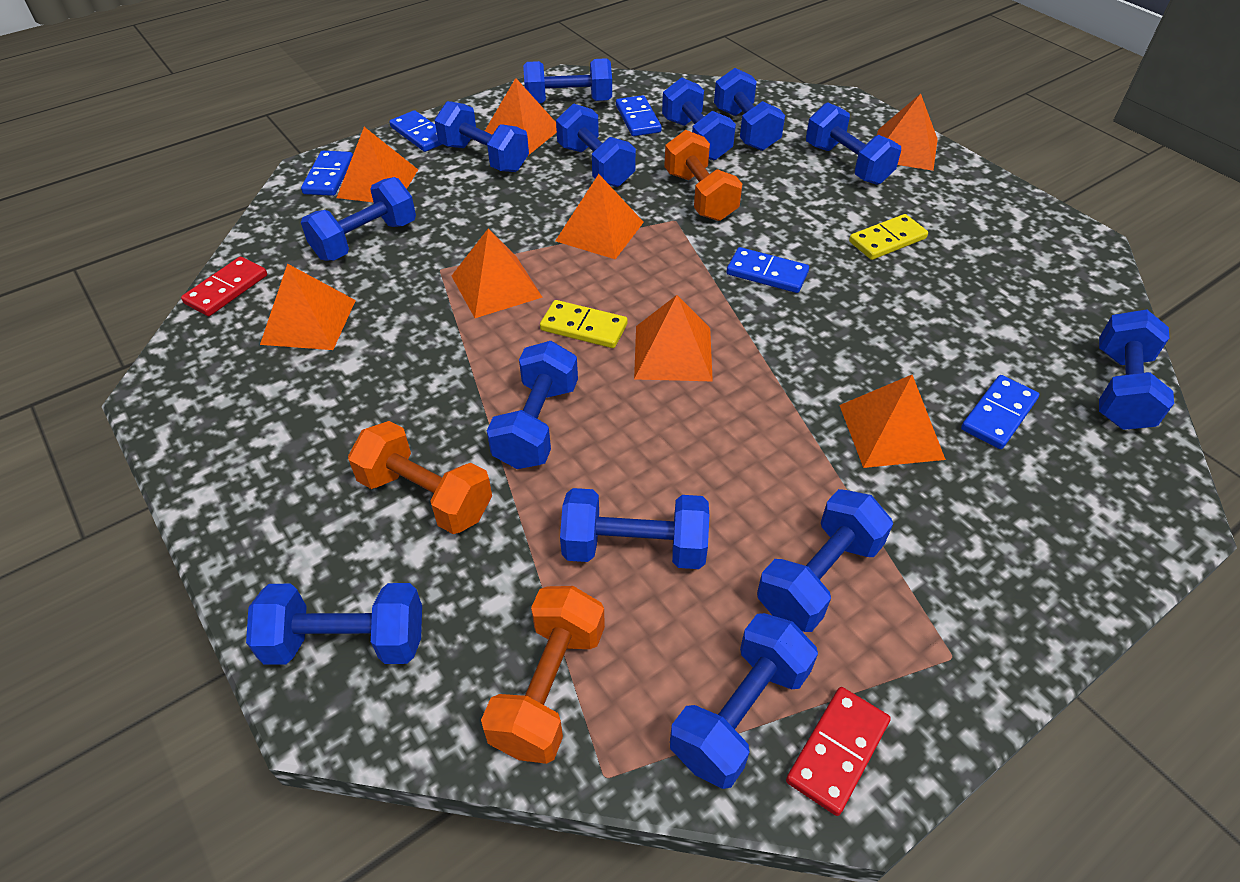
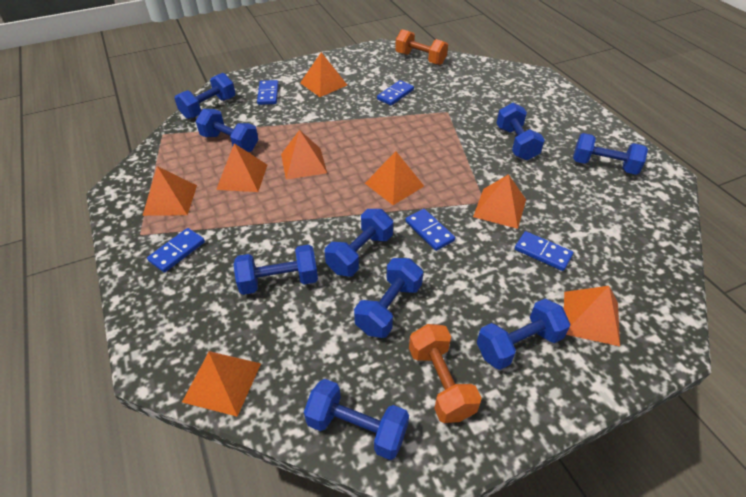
blue dumbbell: 13 -> 9
orange dumbbell: 3 -> 2
red domino: 2 -> 0
yellow domino: 2 -> 0

